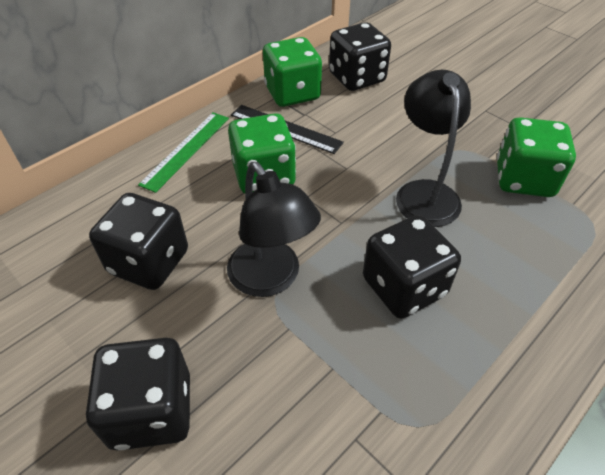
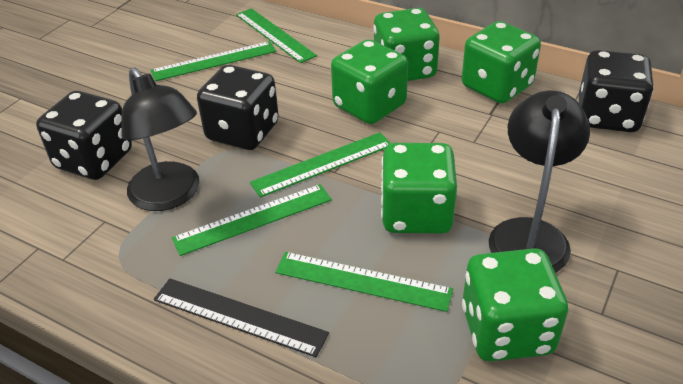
black dice: 4 -> 3
green dice: 3 -> 5
green ruler: 1 -> 5

